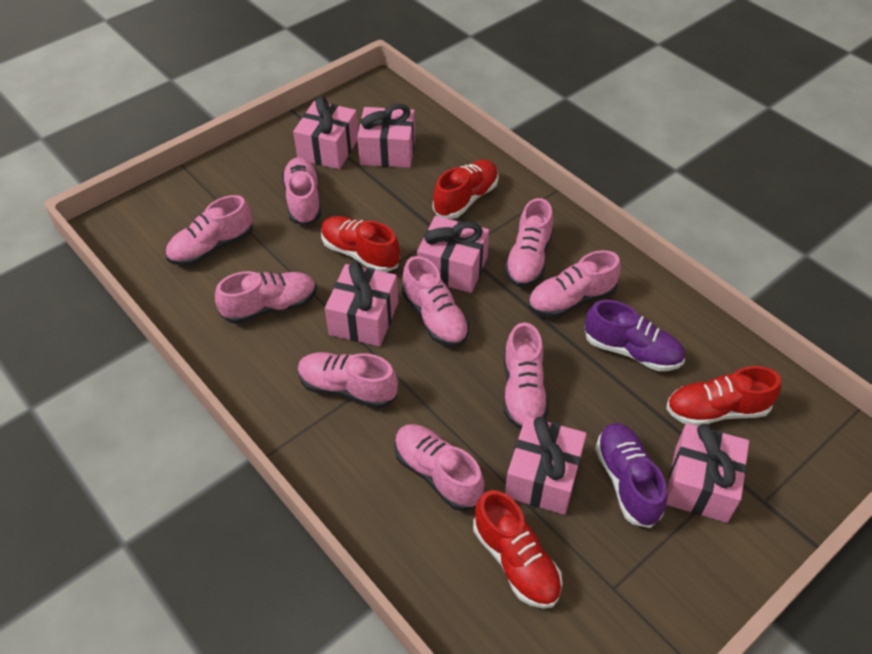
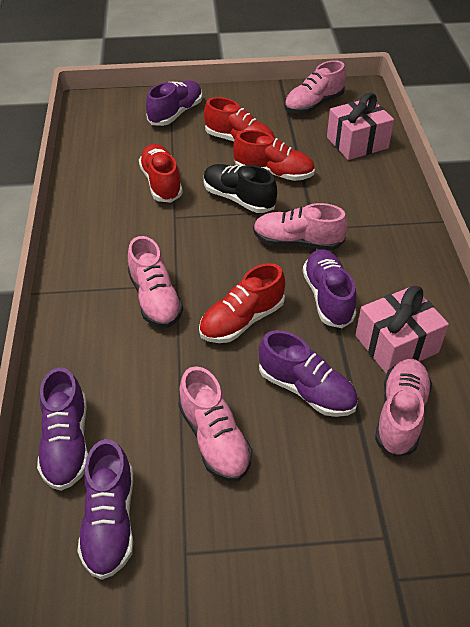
black shoe: 0 -> 1
pink gift: 6 -> 2
pink shoe: 9 -> 5
purple shoe: 2 -> 5

